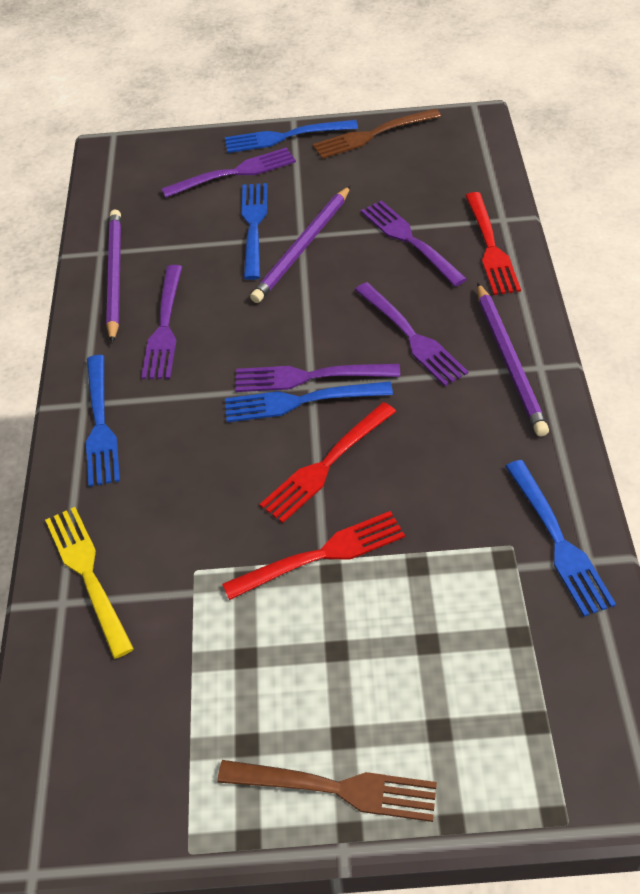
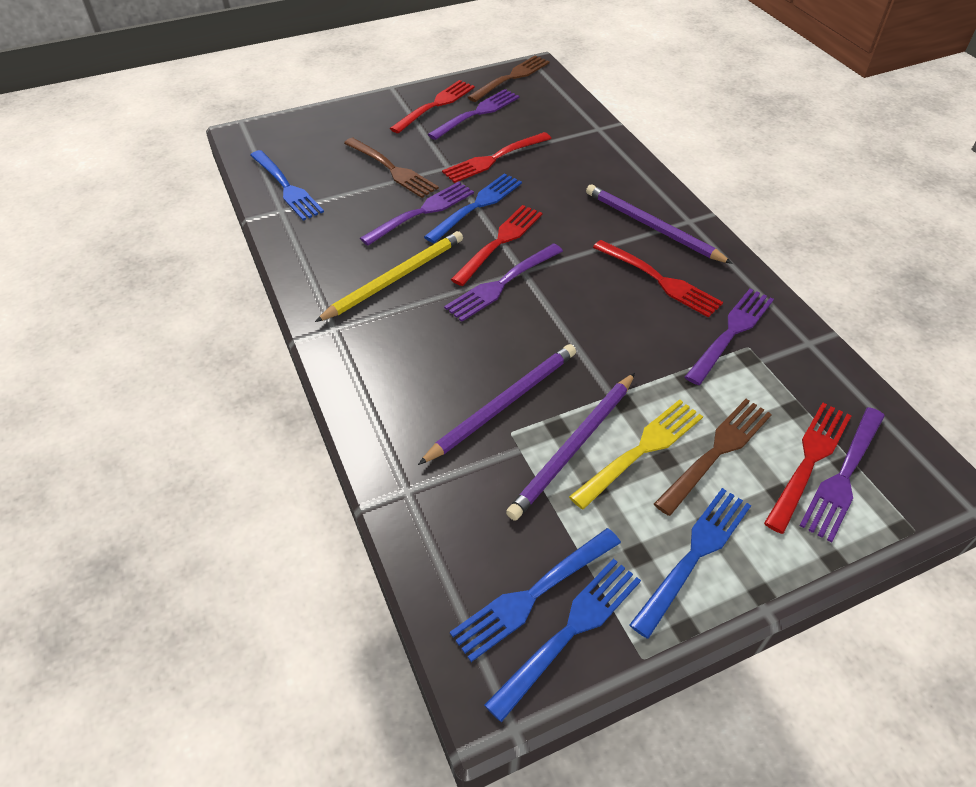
brown fork: 2 -> 3
red fork: 3 -> 5
yellow pencil: 0 -> 1

